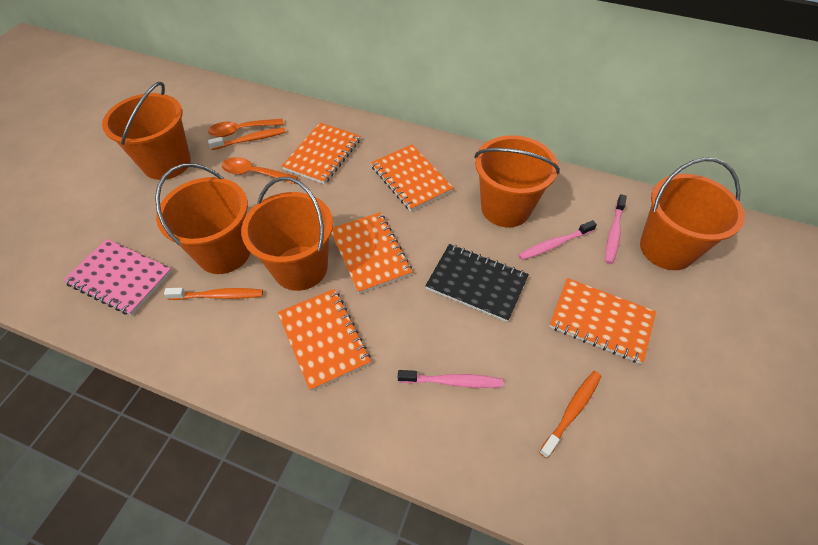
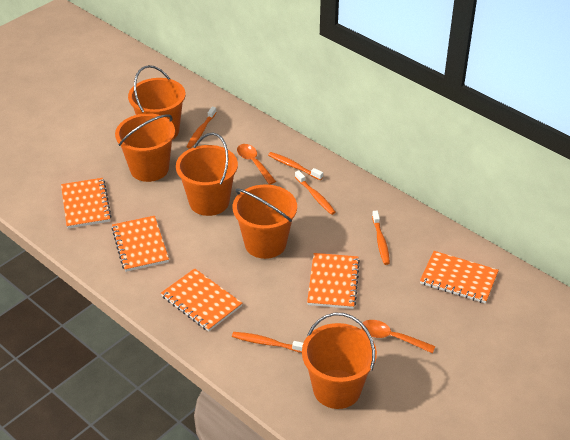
black notebook: 1 -> 0
orange toothbrush: 3 -> 5
pink notebook: 1 -> 0
pink toothbrush: 3 -> 0

